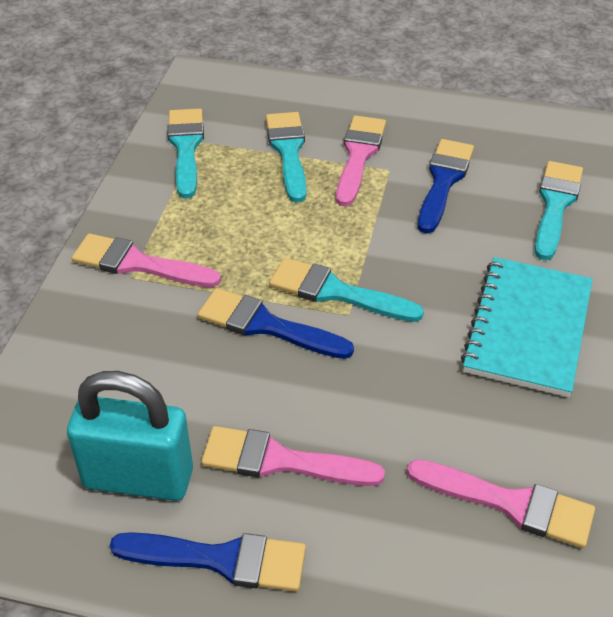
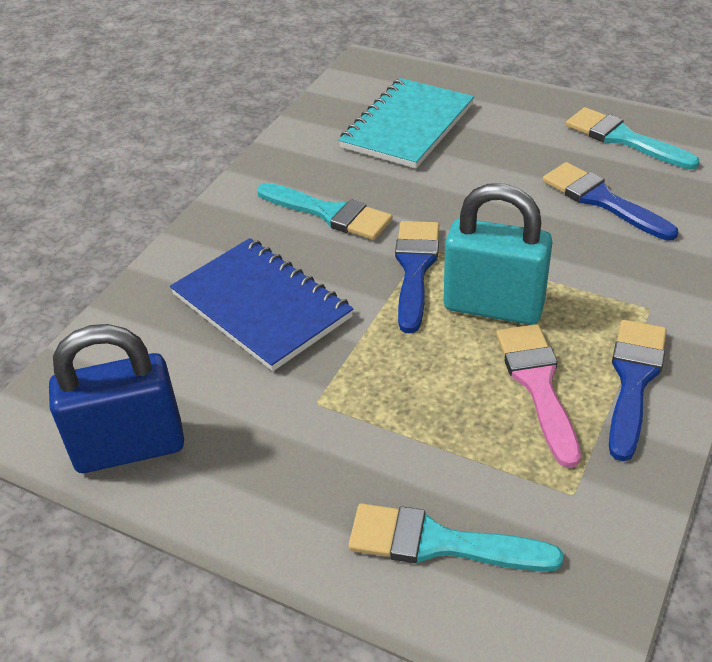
blue notebook: 0 -> 1
blue padlock: 0 -> 1
pink brush: 4 -> 1
turquoise brush: 4 -> 3

